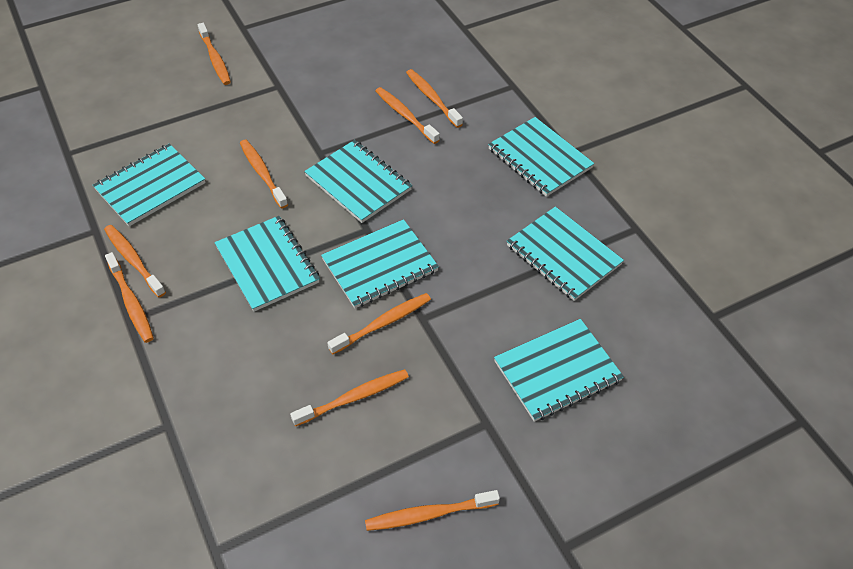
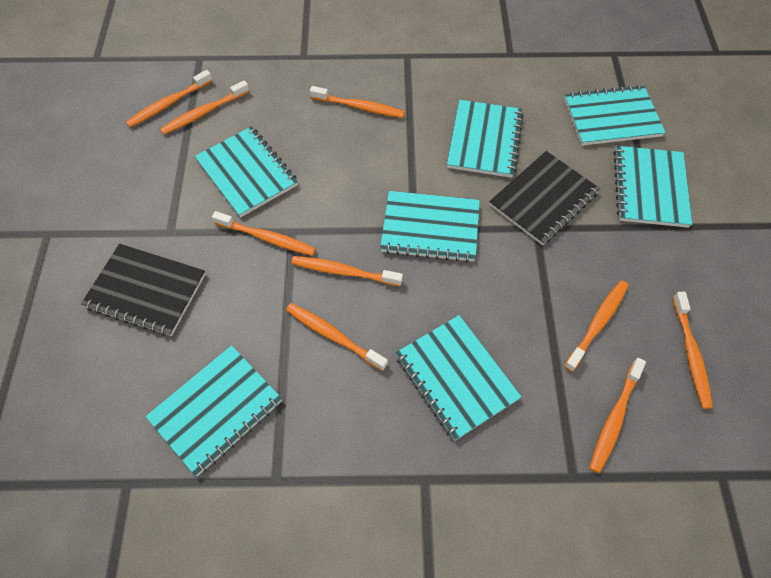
black notebook: 0 -> 2

